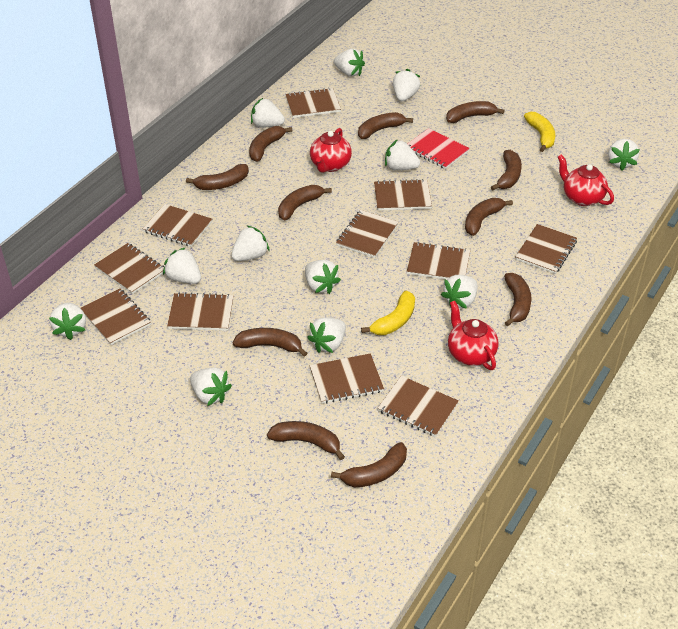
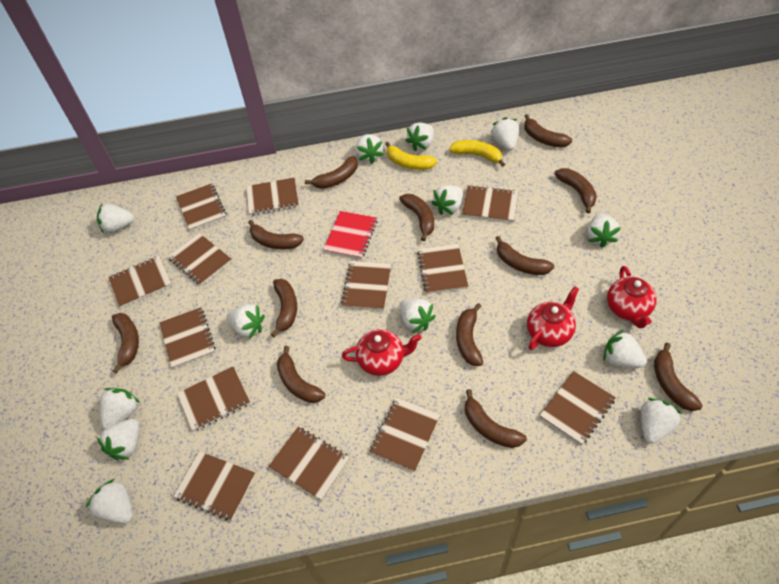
brown banana: 11 -> 12
brown notebook: 11 -> 13
white strawberry: 12 -> 13

